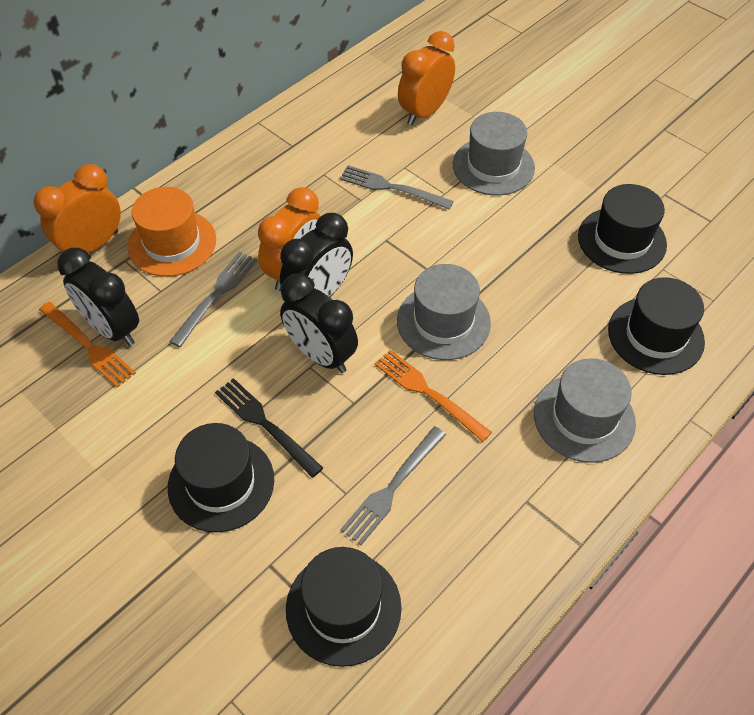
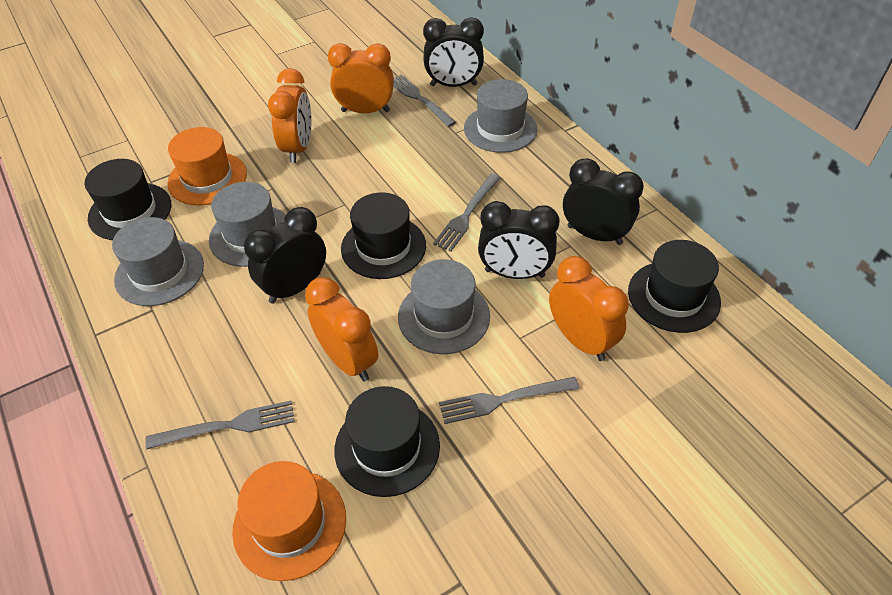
black clock: 3 -> 4
black fork: 1 -> 0
grey fork: 3 -> 4
grey hat: 3 -> 4
orange clock: 3 -> 4
orange fork: 2 -> 0
orange hat: 1 -> 2

